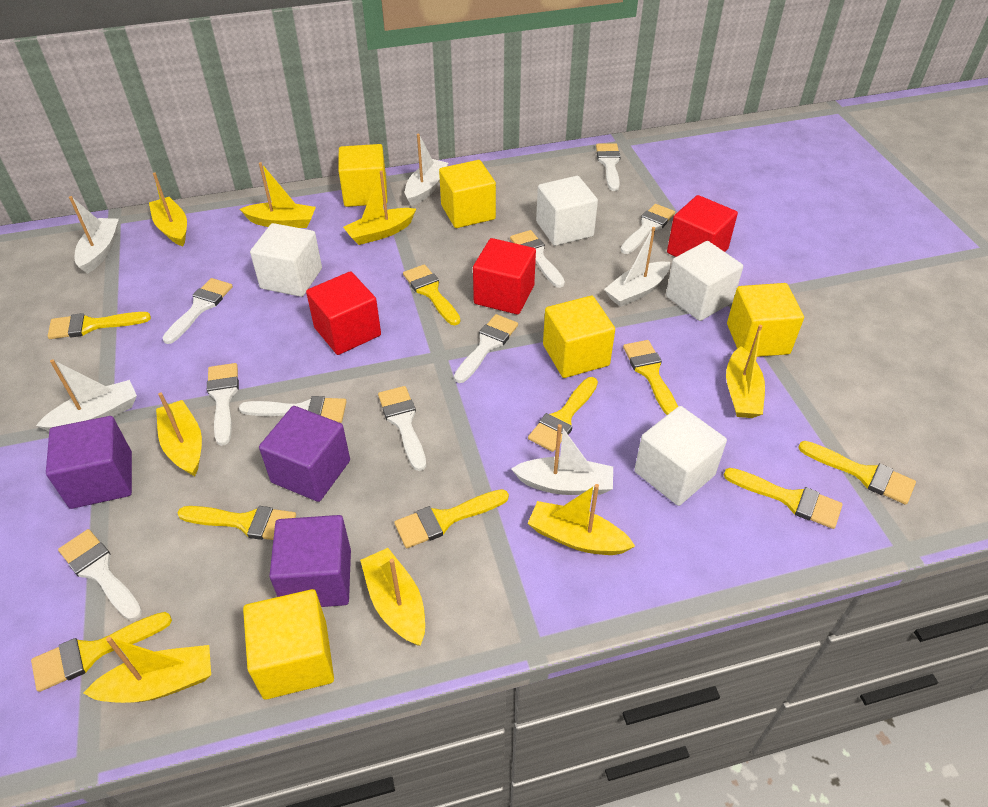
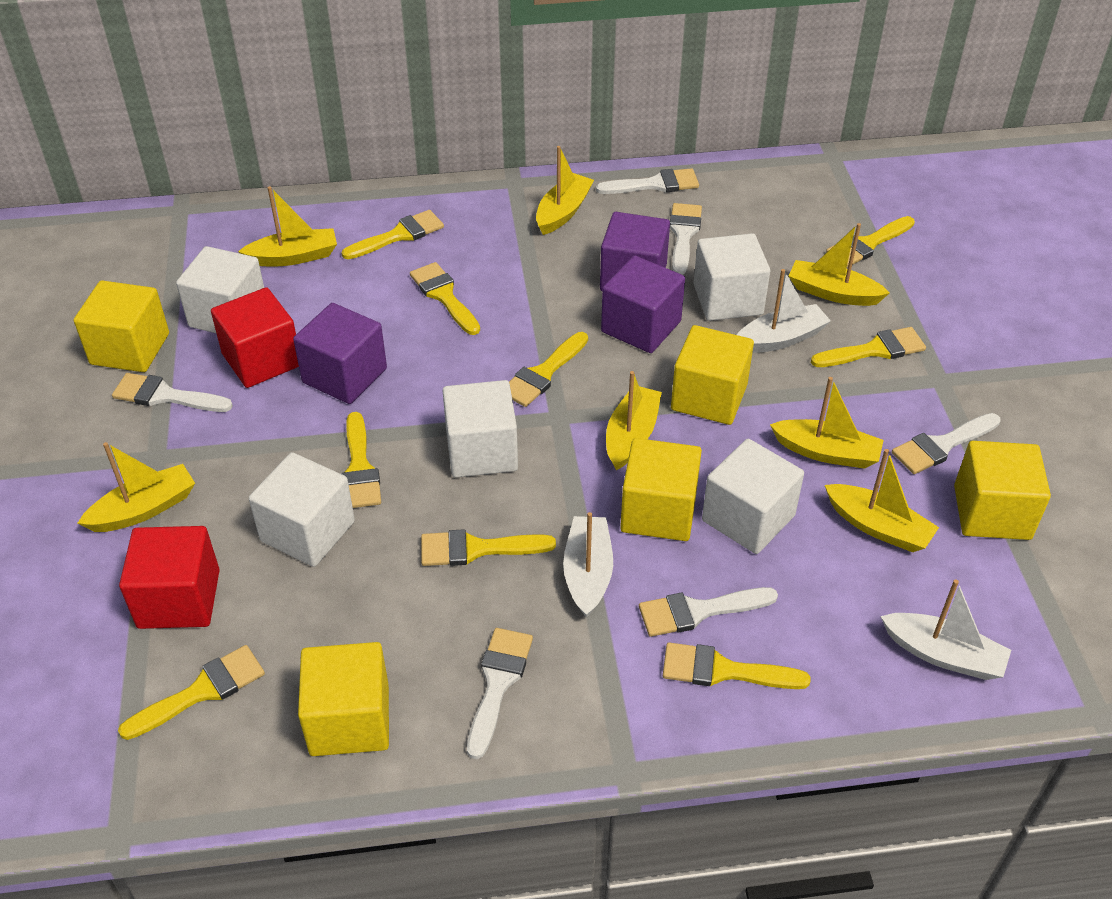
red cube: 3 -> 2
white boat: 5 -> 3
white brush: 9 -> 6
white cube: 4 -> 5
yellow boat: 8 -> 7

